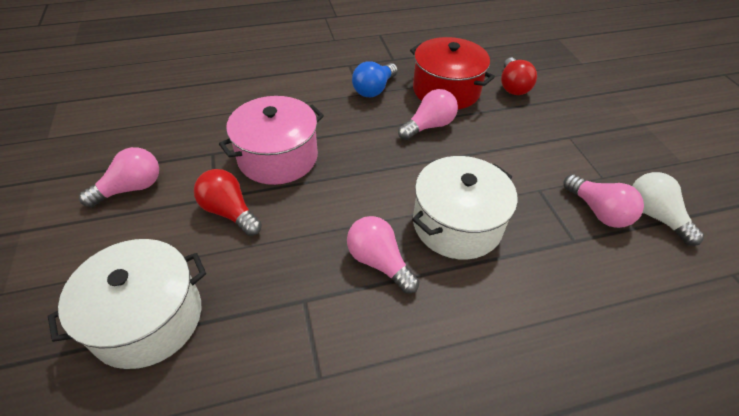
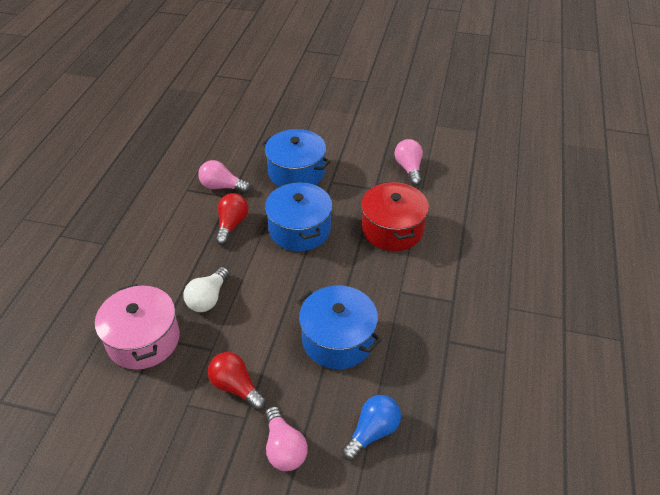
blue pot: 0 -> 3
pink light bulb: 4 -> 3
white pot: 2 -> 0

